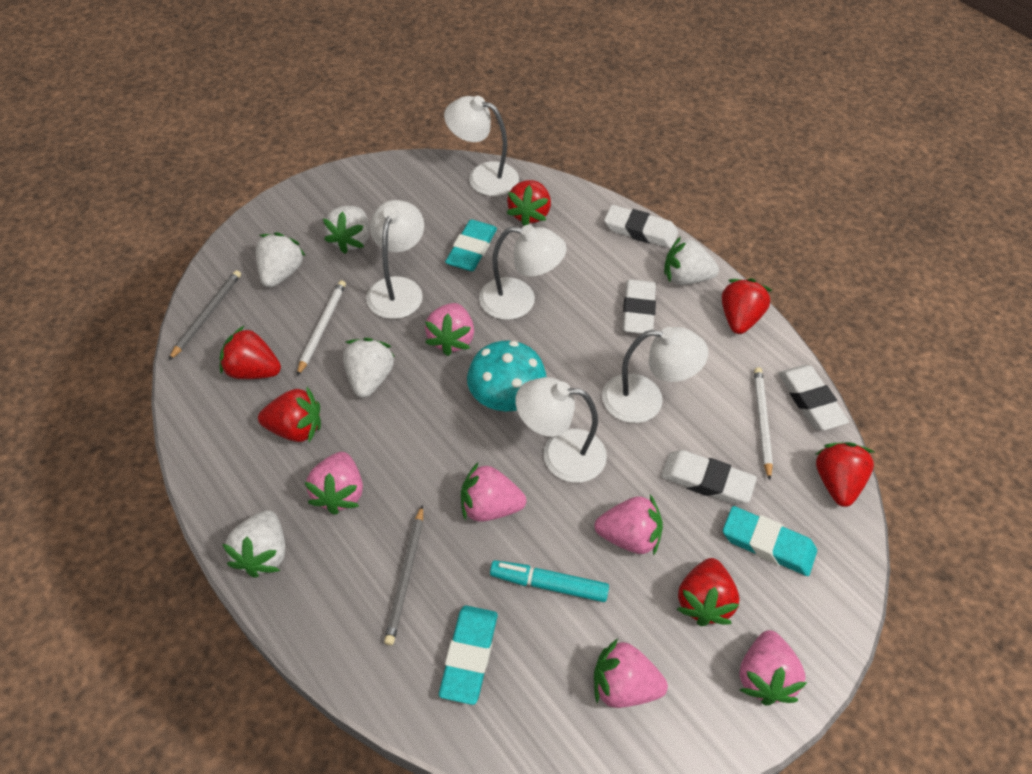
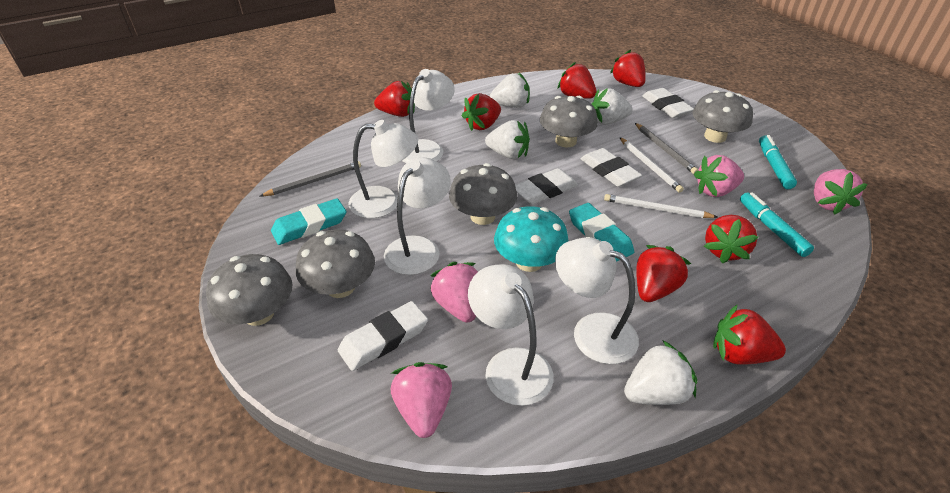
grey mushroom: 0 -> 5
pink strawberry: 6 -> 4
red strawberry: 6 -> 7
turquoise eraser: 3 -> 2
turquoise marker: 1 -> 2
white strawberry: 5 -> 4

